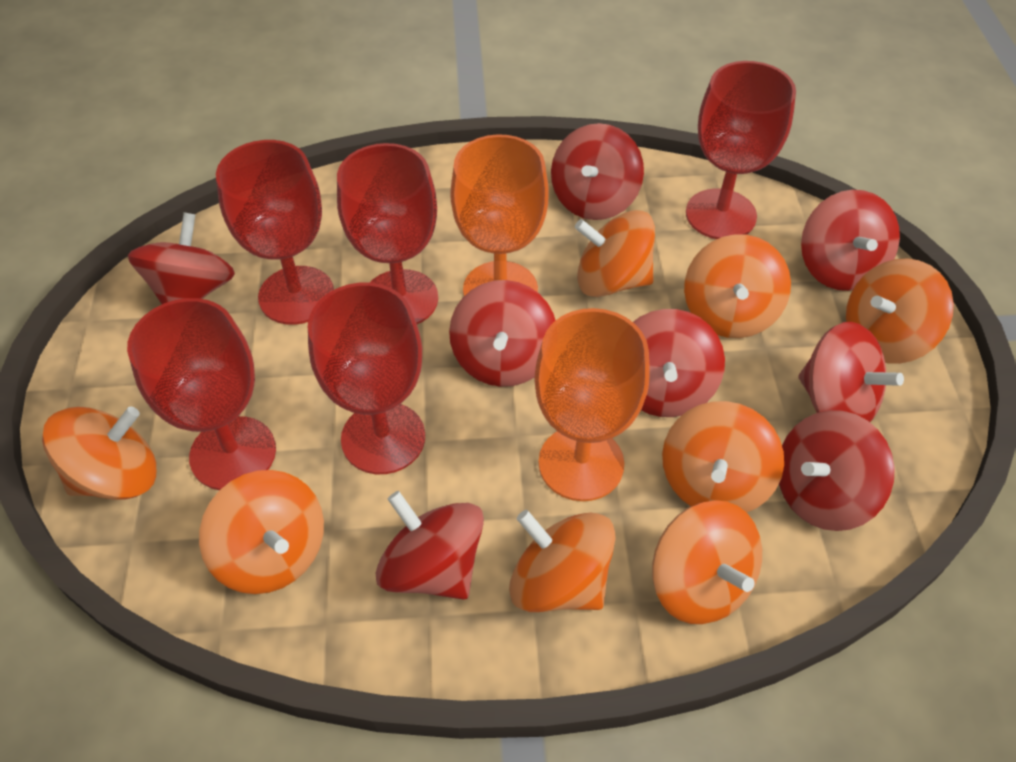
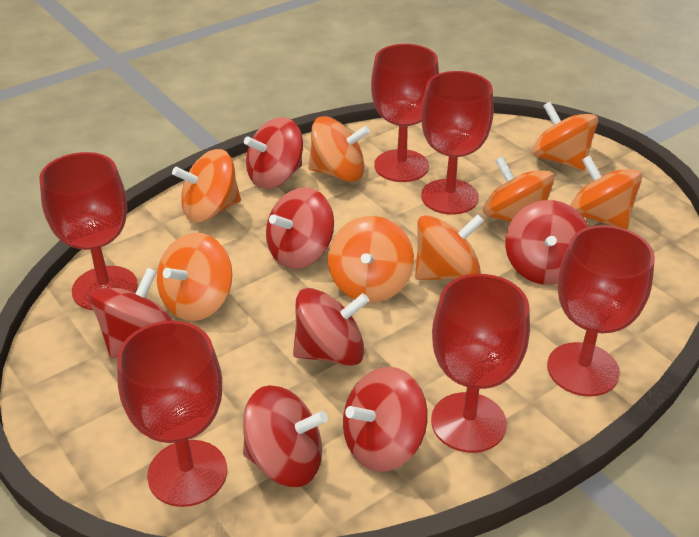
orange goblet: 2 -> 0
red goblet: 5 -> 6
red spinning top: 8 -> 7

